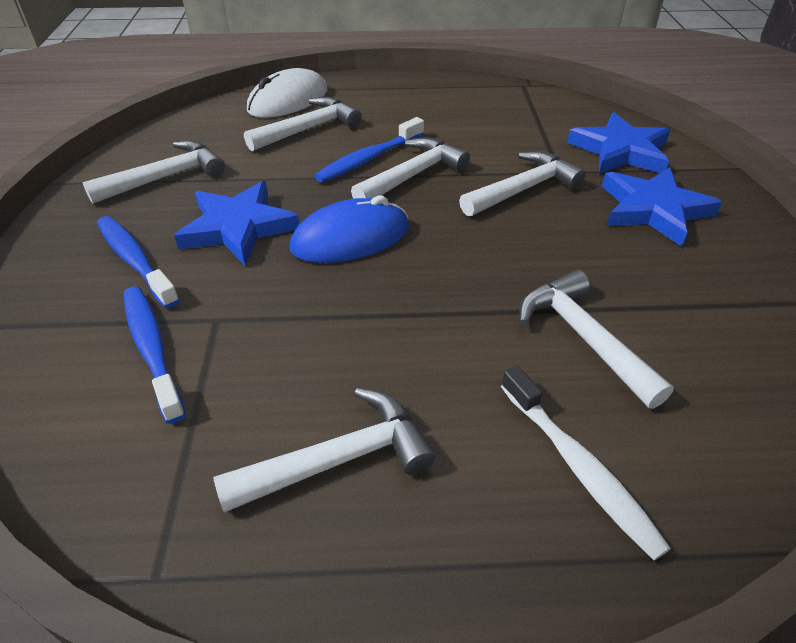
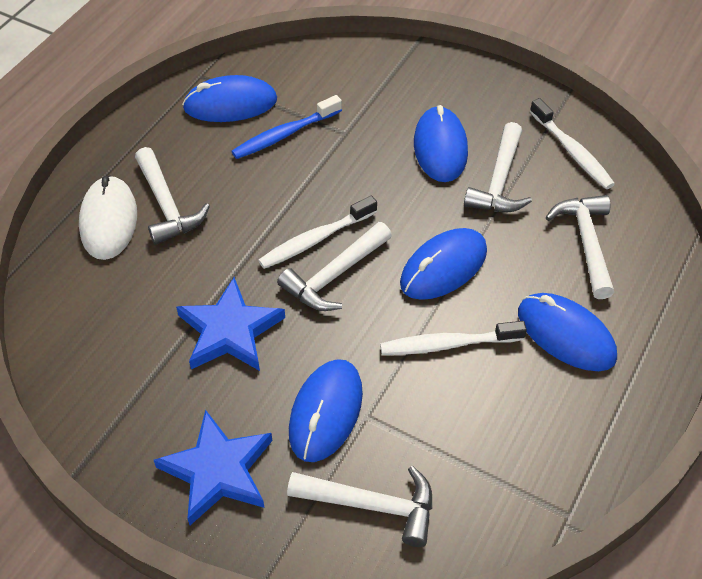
blue mouse: 1 -> 5
blue star: 3 -> 2
blue toothbrush: 3 -> 1
white hammer: 6 -> 5
white toothbrush: 1 -> 3

